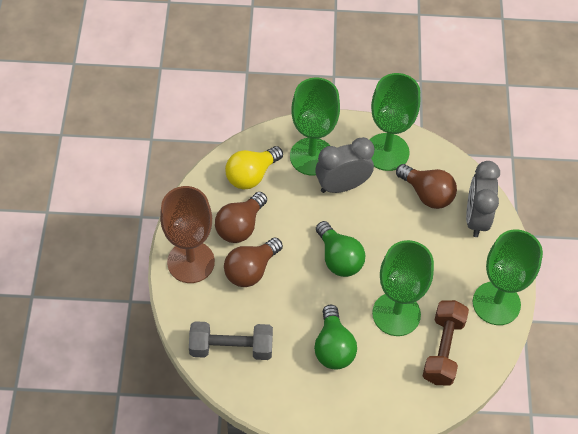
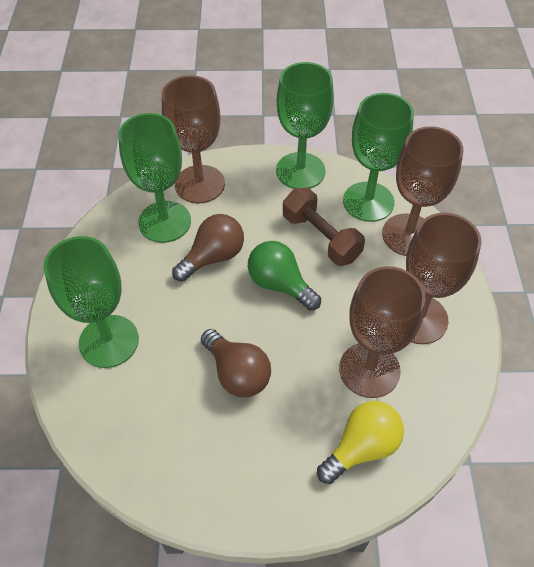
brown goblet: 1 -> 4
brown light bulb: 3 -> 2
green light bulb: 2 -> 1
grey clock: 2 -> 0
grey dumbbell: 1 -> 0

